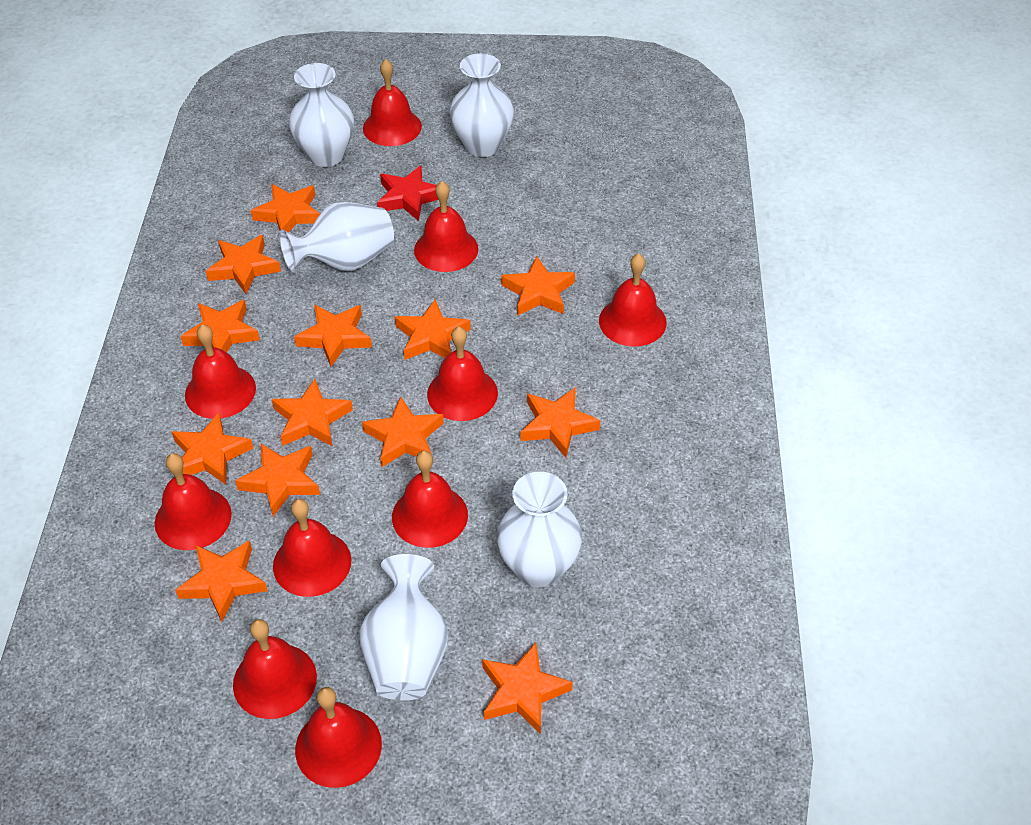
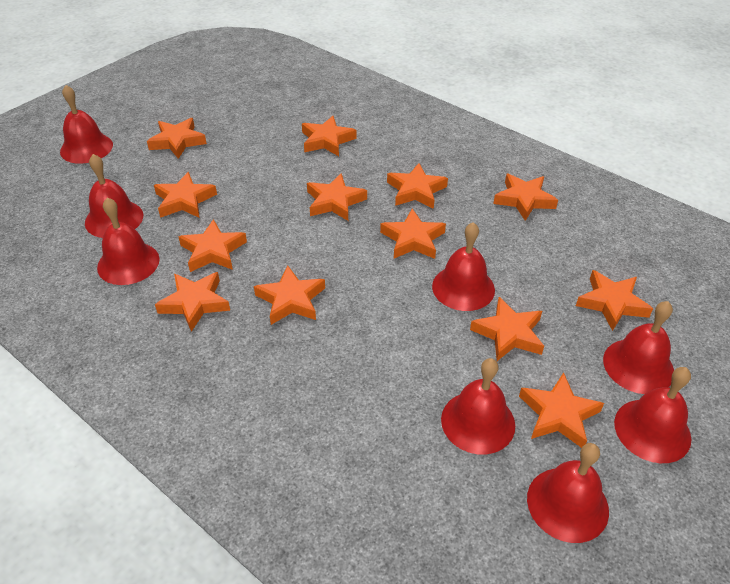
red bell: 10 -> 8
red star: 1 -> 0
white vase: 5 -> 0

